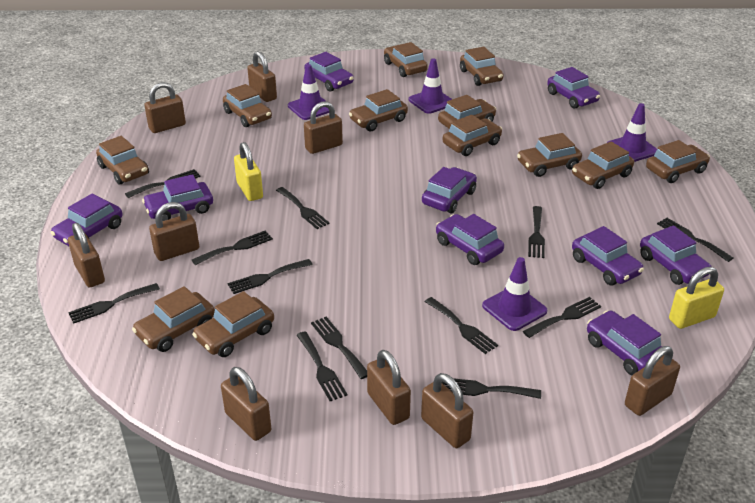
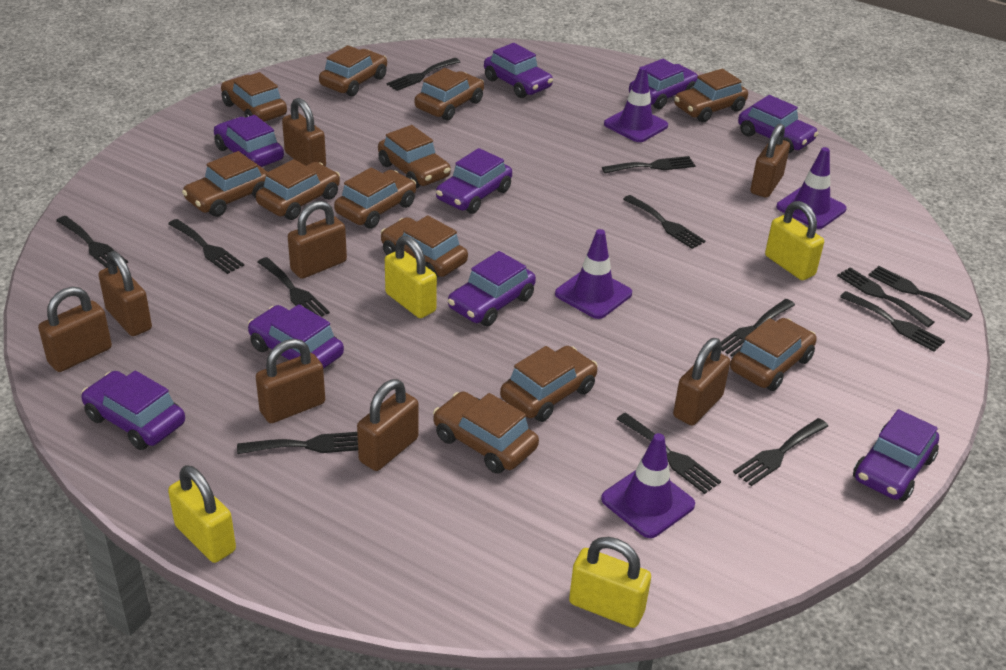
black fork: 12 -> 13
brown padlock: 9 -> 8
yellow padlock: 2 -> 4

